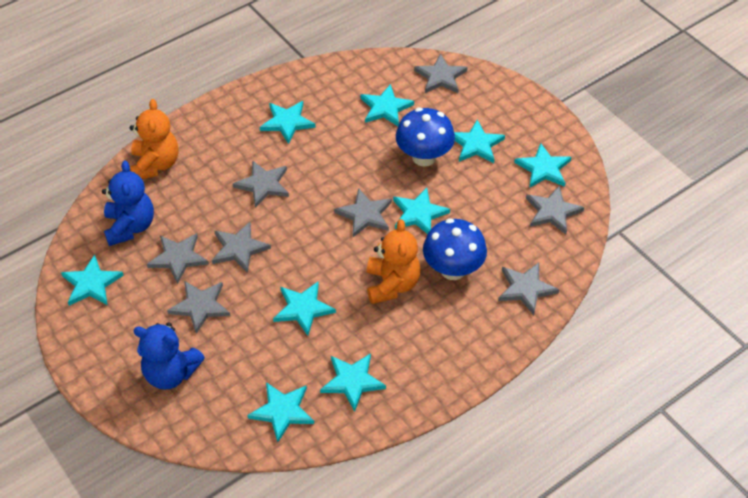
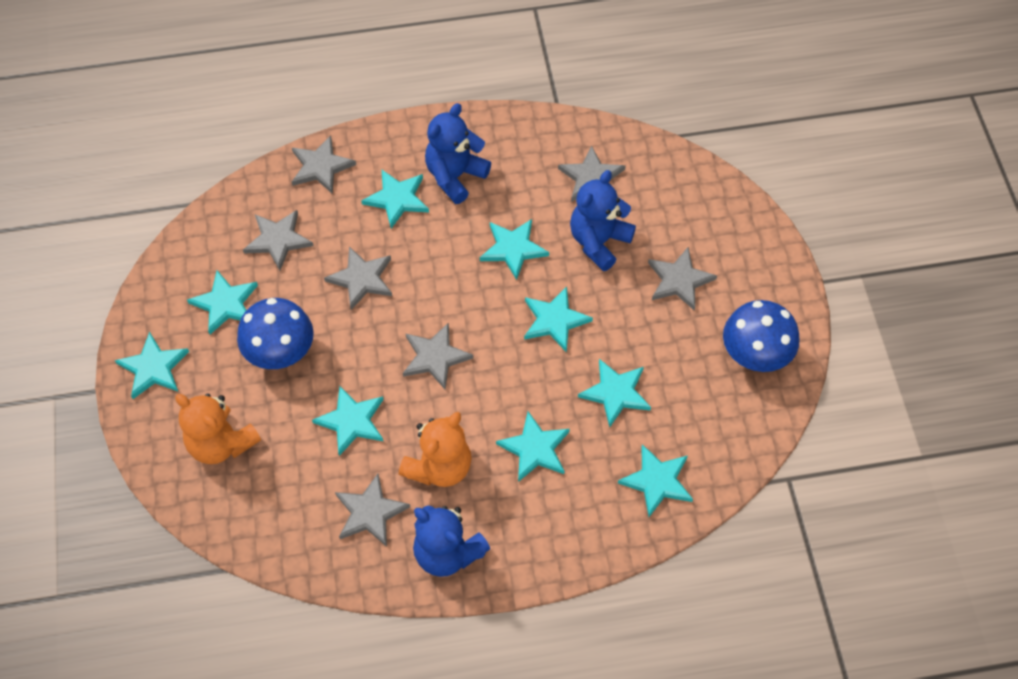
blue teddy bear: 2 -> 3
grey star: 8 -> 7

